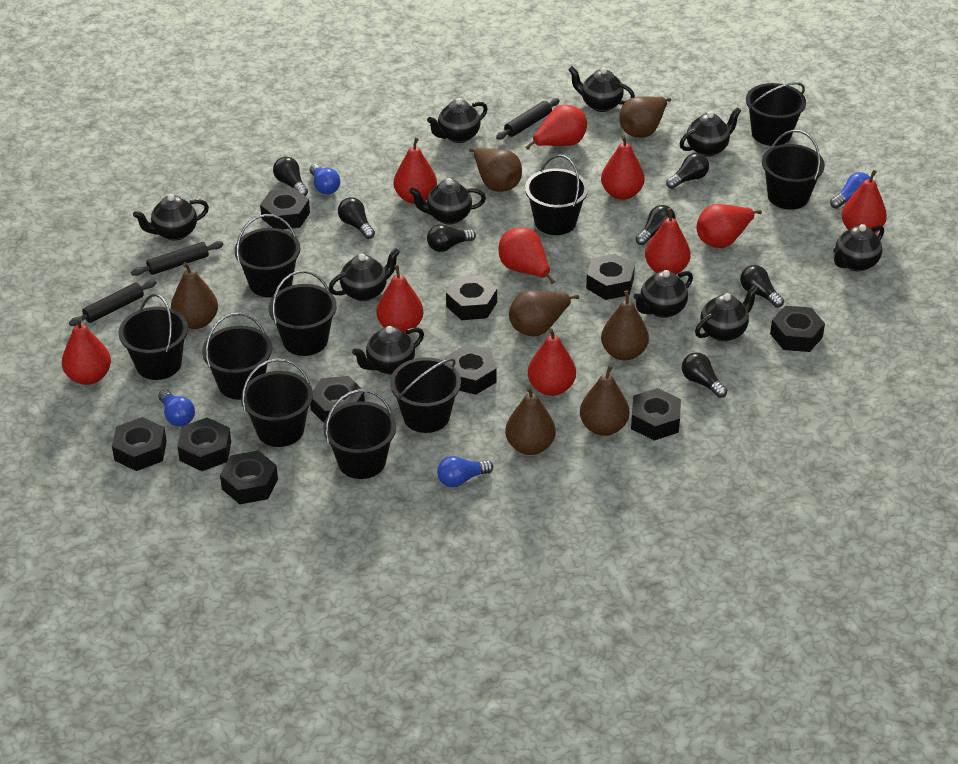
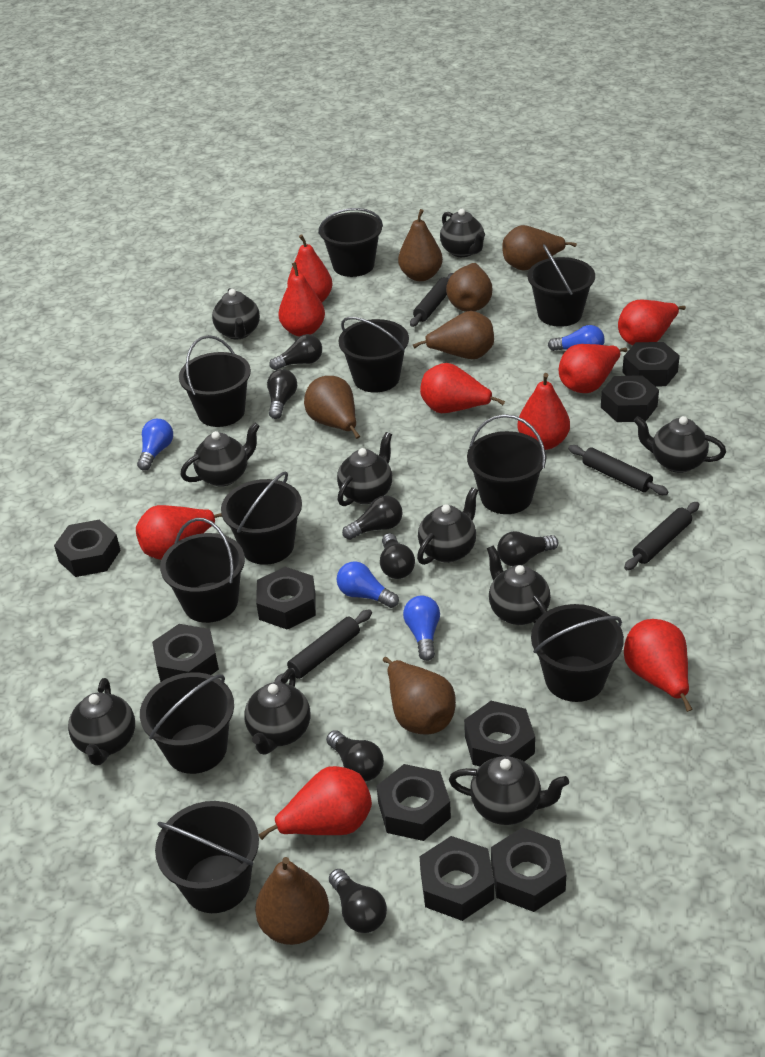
black nut: 10 -> 9
black rolling pin: 3 -> 4
red pear: 10 -> 9

